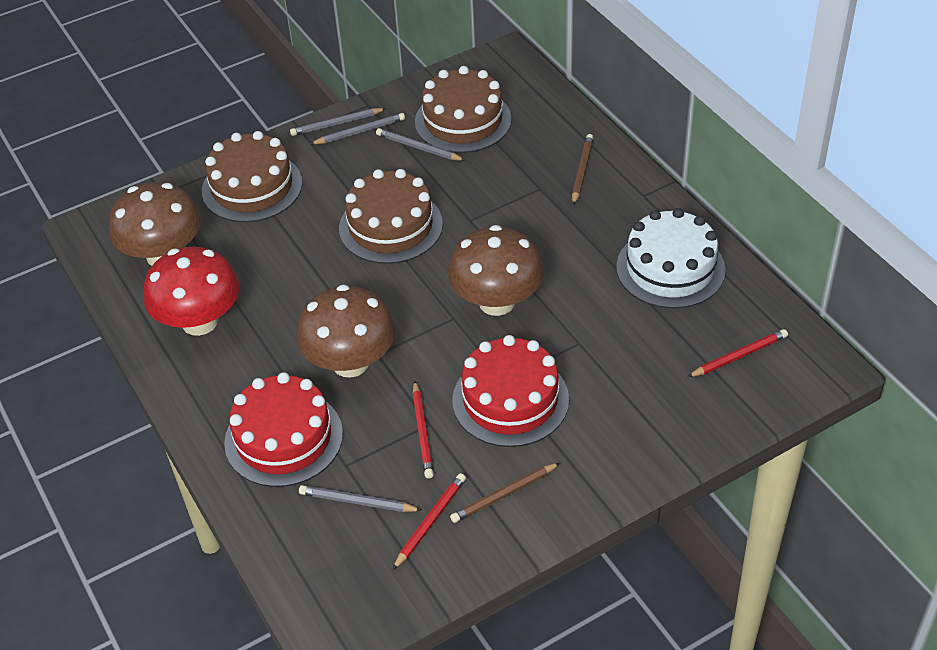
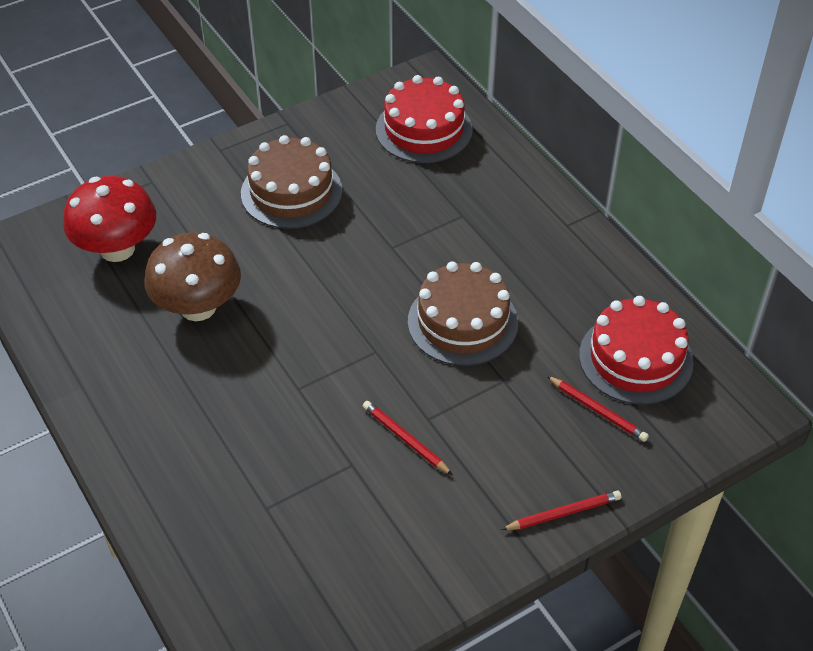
brown cake: 3 -> 2
brown mushroom: 3 -> 1
brown pencil: 2 -> 0
grey pencil: 4 -> 0
white cake: 1 -> 0

